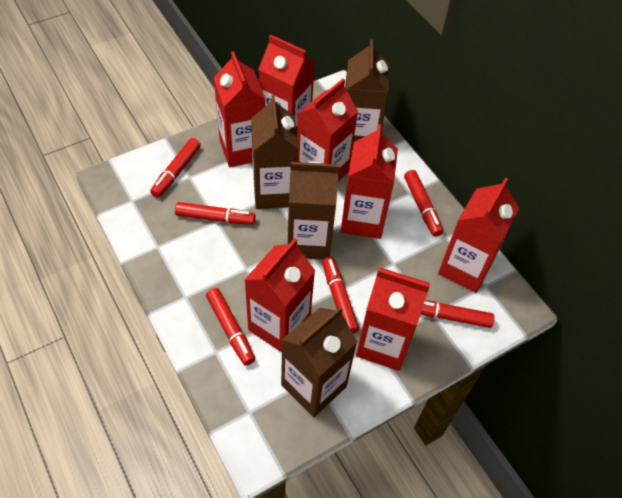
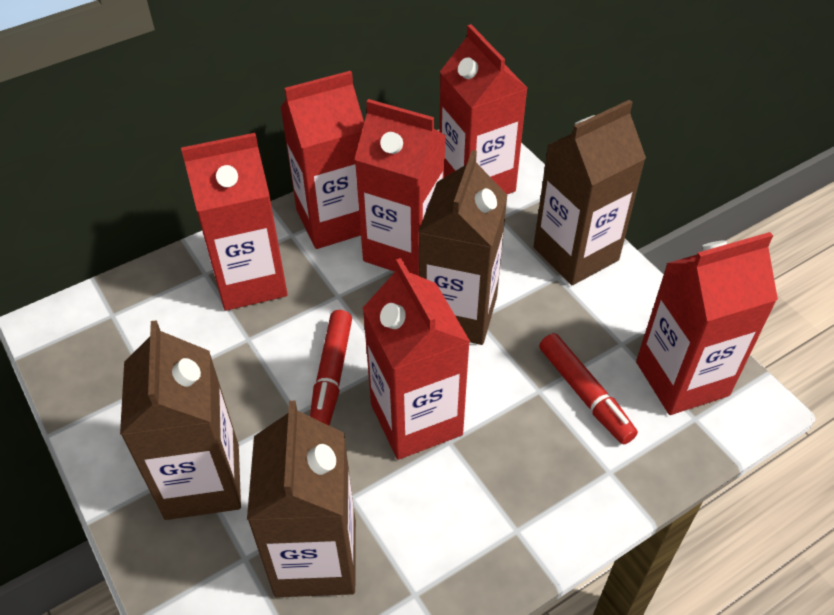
red carton: 7 -> 6
red marker: 6 -> 2

